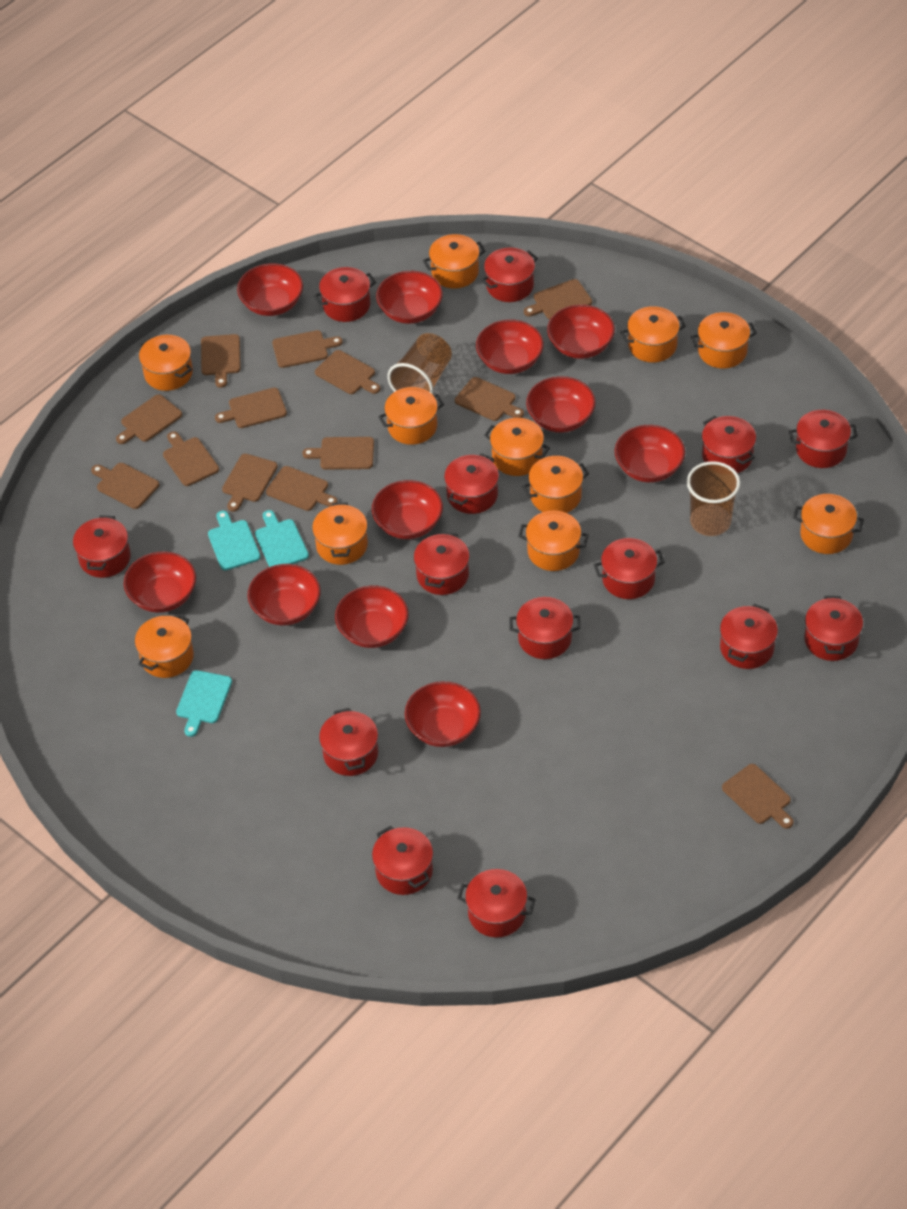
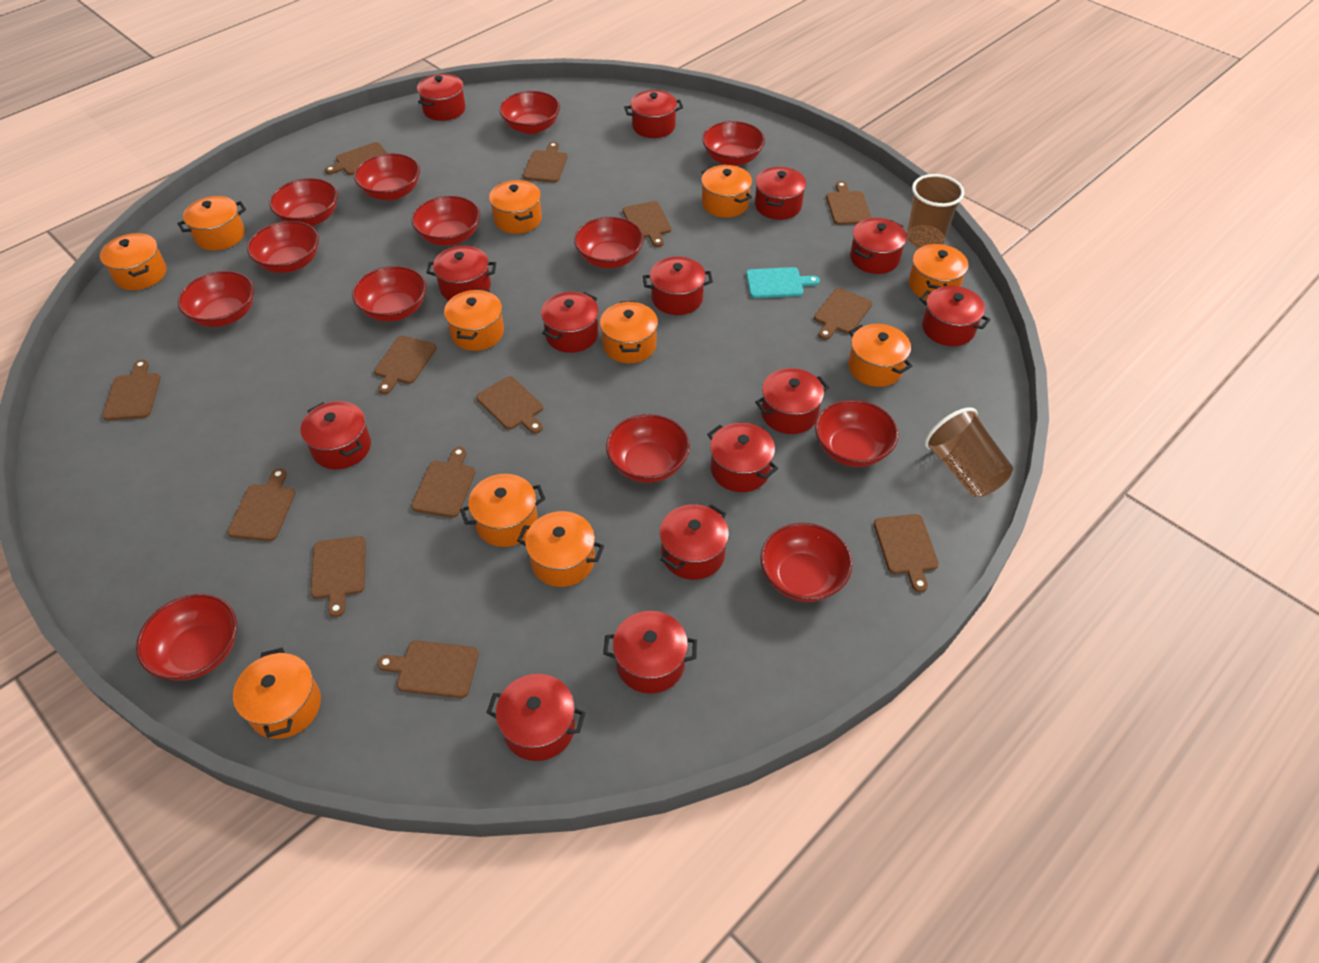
red bowl: 11 -> 13
turquoise cutting board: 3 -> 1

